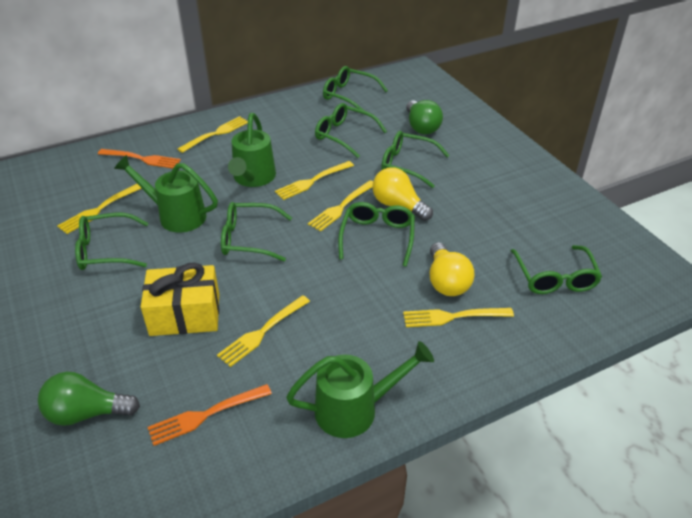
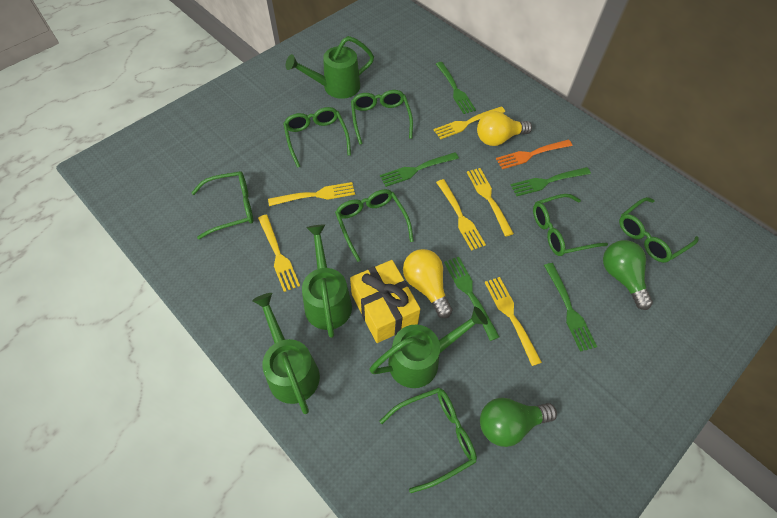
green fork: 0 -> 5
green watering can: 3 -> 4
orange fork: 2 -> 1

